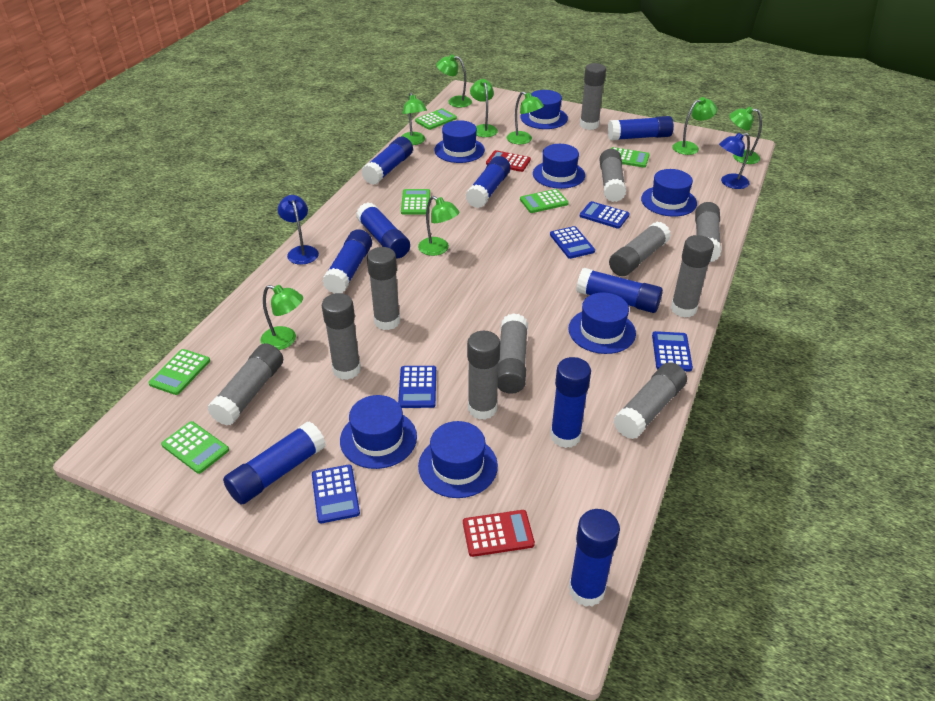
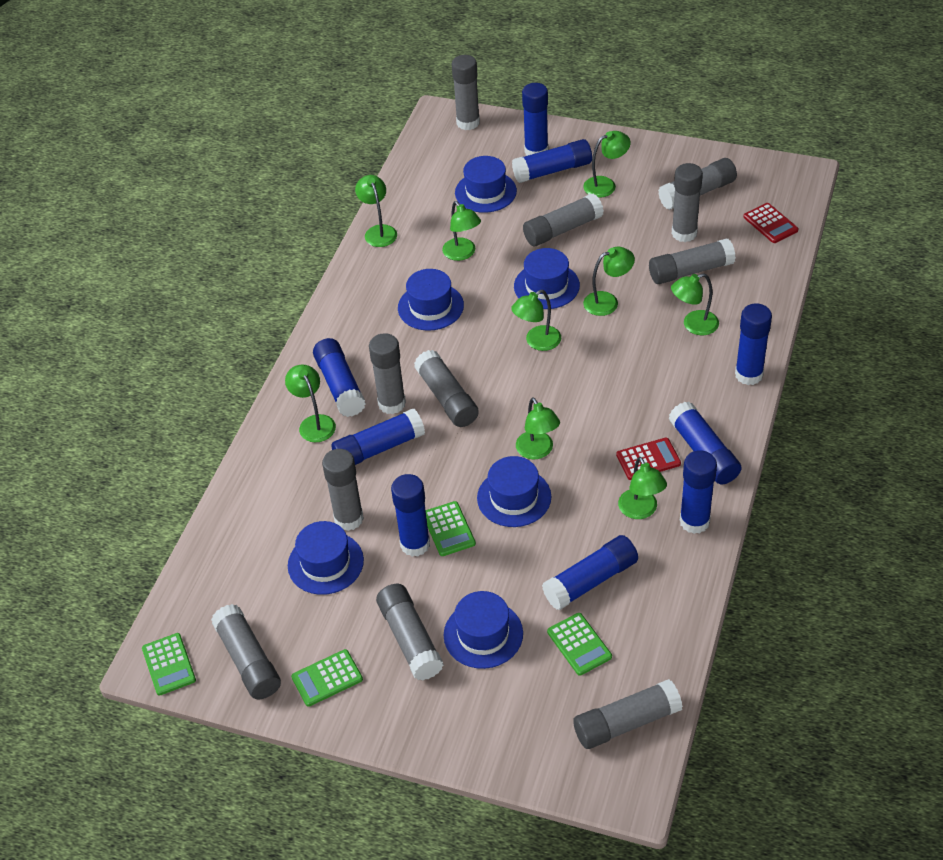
blue calculator: 5 -> 0
blue hat: 7 -> 6
blue lamp: 2 -> 0
green calculator: 6 -> 4
green lamp: 8 -> 9

